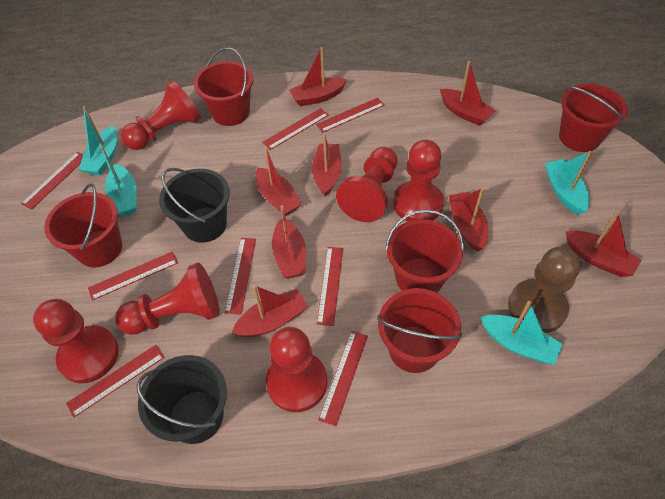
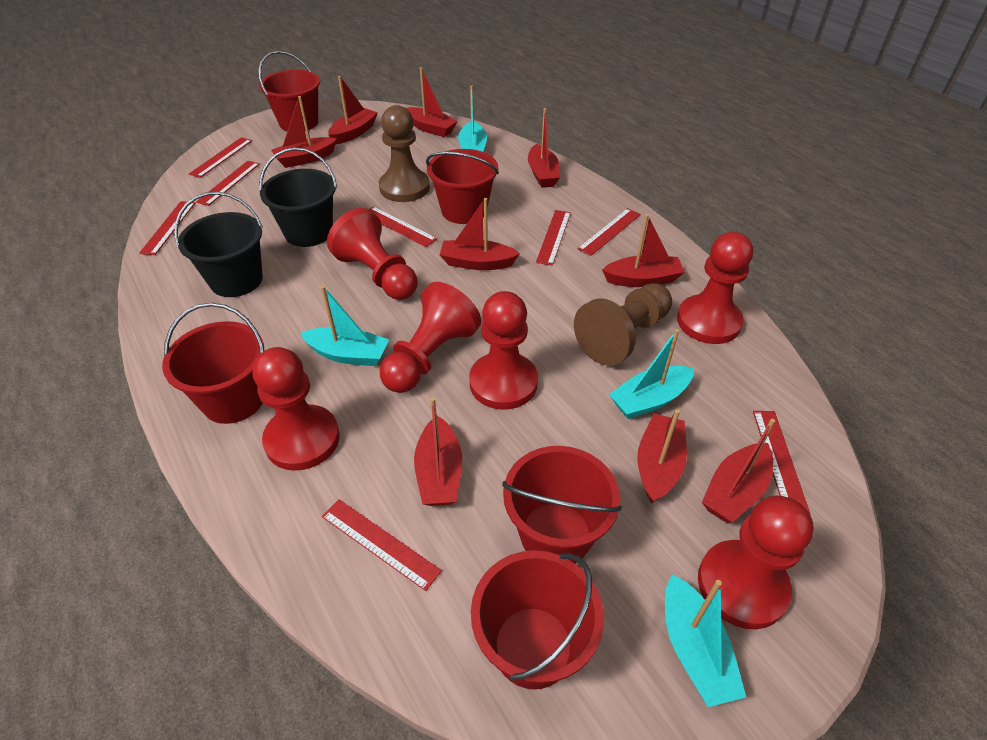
brown pawn: 1 -> 2
red boat: 8 -> 9

